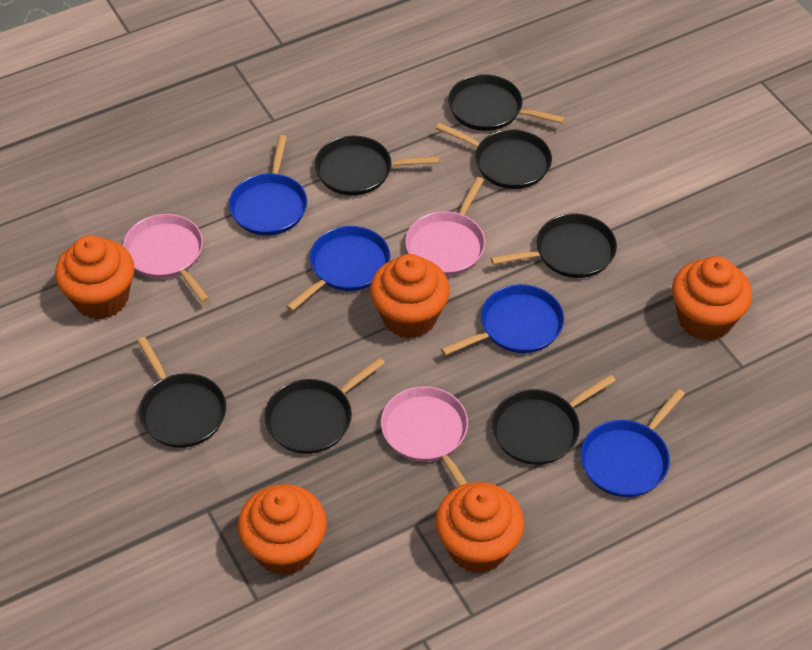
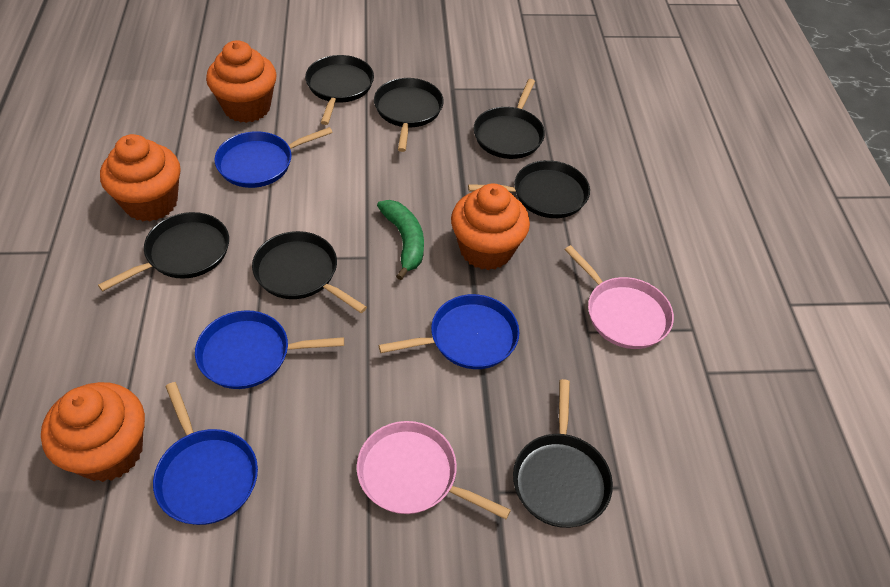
green banana: 0 -> 1
orange cupcake: 5 -> 4
pink pan: 3 -> 2

